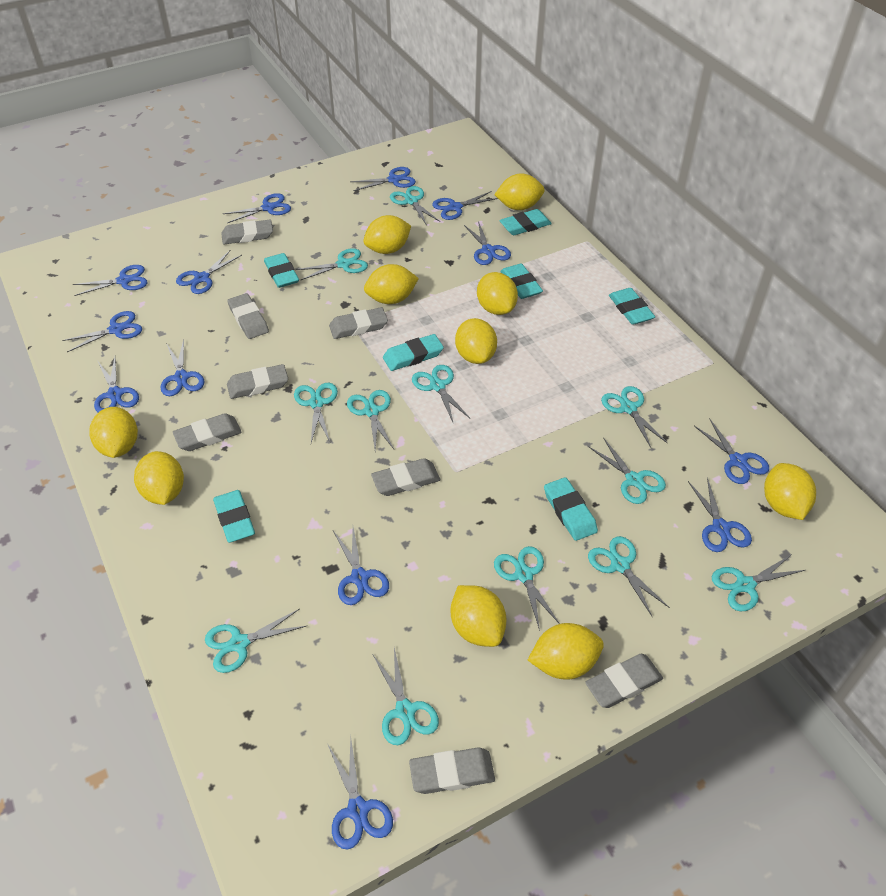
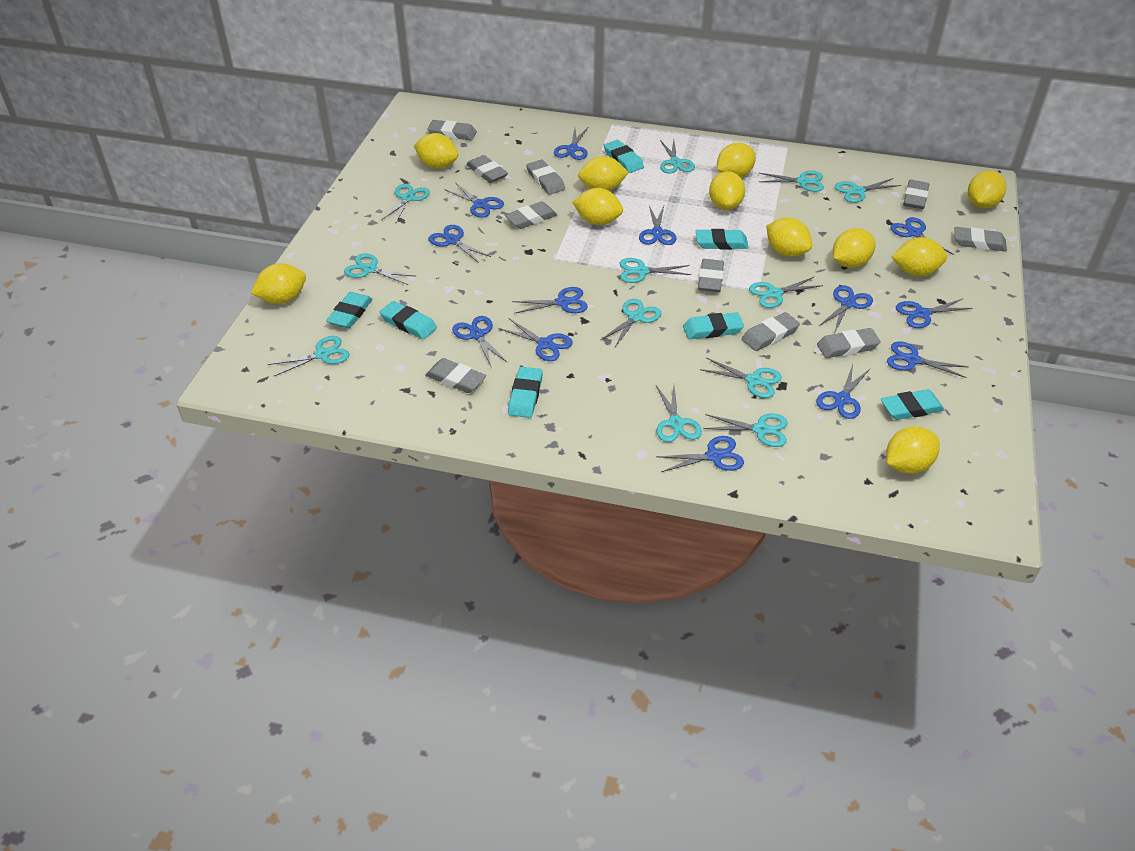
grey eraser: 8 -> 10
yellow lemon: 10 -> 11

